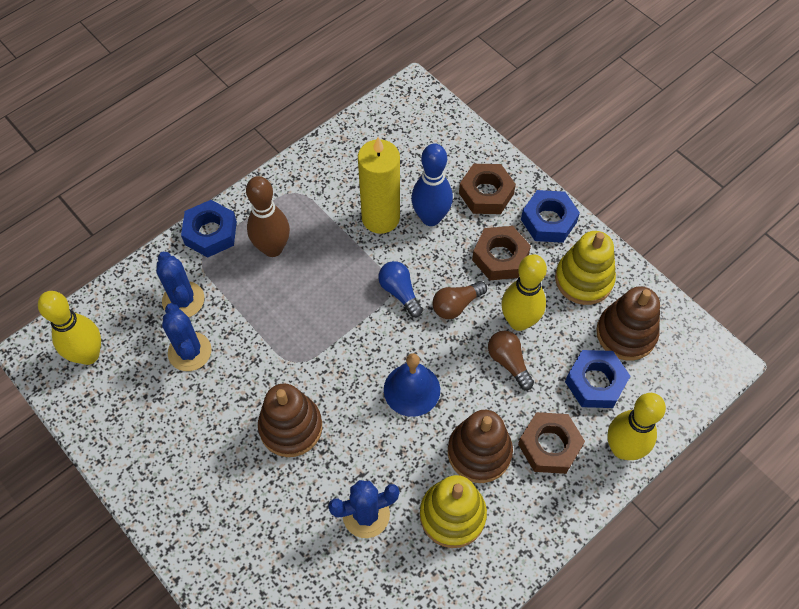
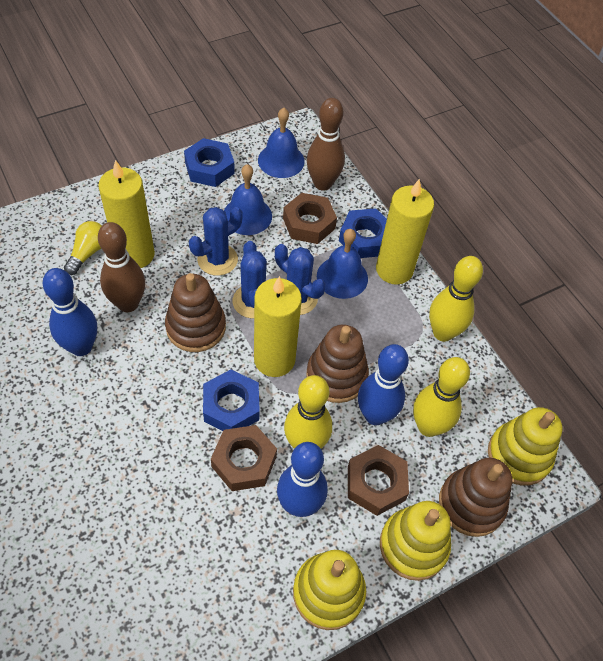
blue bell: 1 -> 3
blue bowling pin: 1 -> 3
blue light bulb: 1 -> 0
brown bowling pin: 1 -> 2
brown light bulb: 2 -> 0
yellow candle: 1 -> 3
yellow light bulb: 0 -> 1
yellow stacking toy: 2 -> 3

